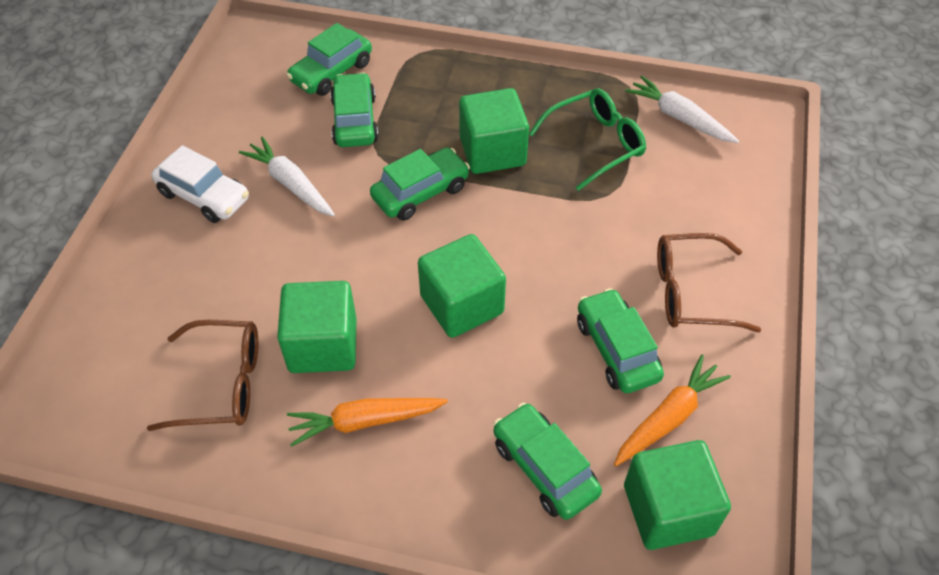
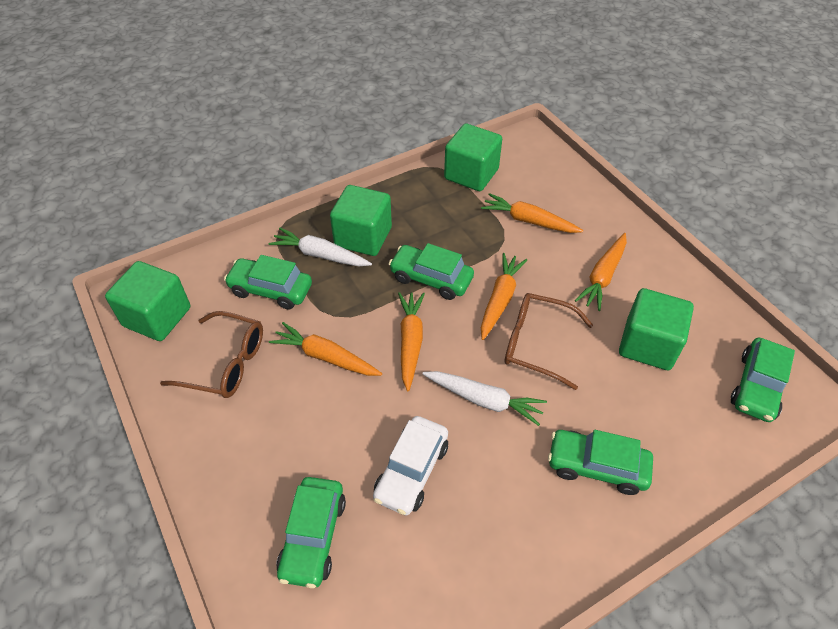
green glasses: 1 -> 0
orange carrot: 2 -> 5

